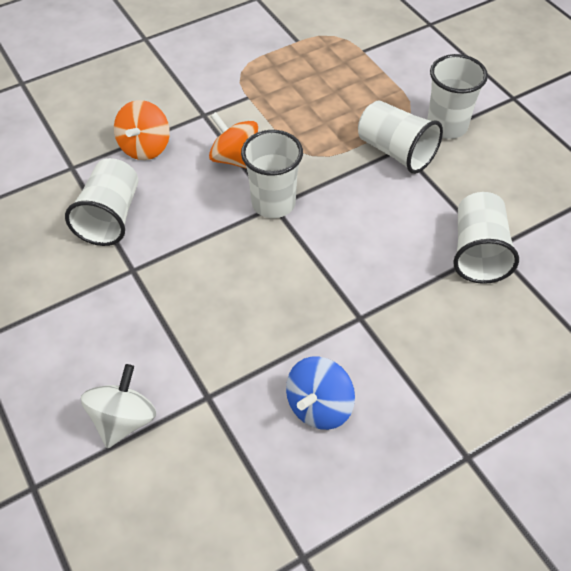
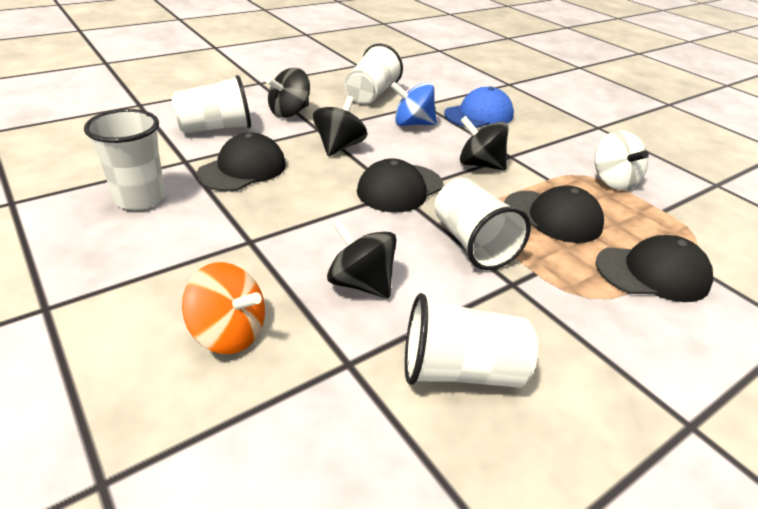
black cap: 0 -> 4
black spinning top: 0 -> 4
blue cap: 0 -> 1
orange spinning top: 2 -> 1

